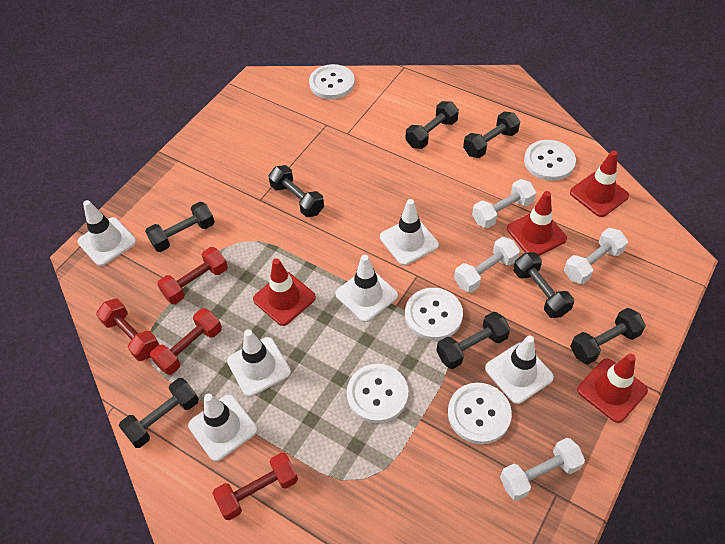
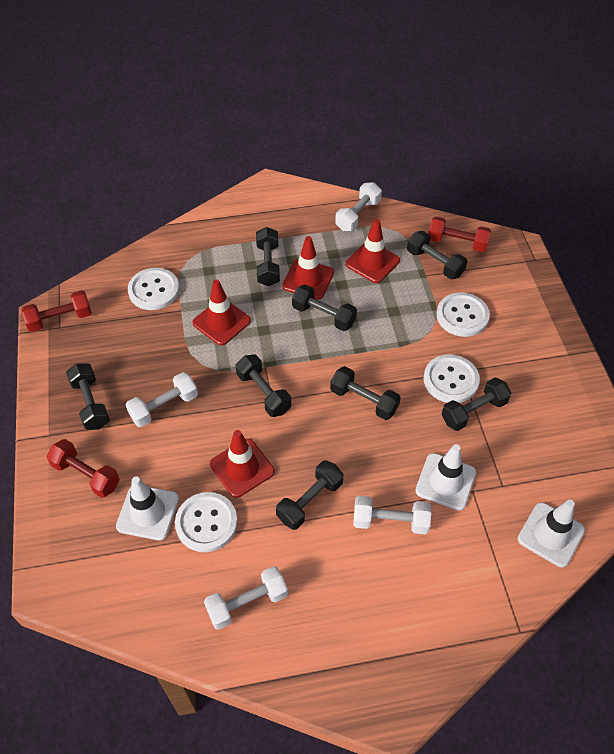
red dumbbell: 4 -> 3
white button: 5 -> 4
white traffic cone: 6 -> 3

